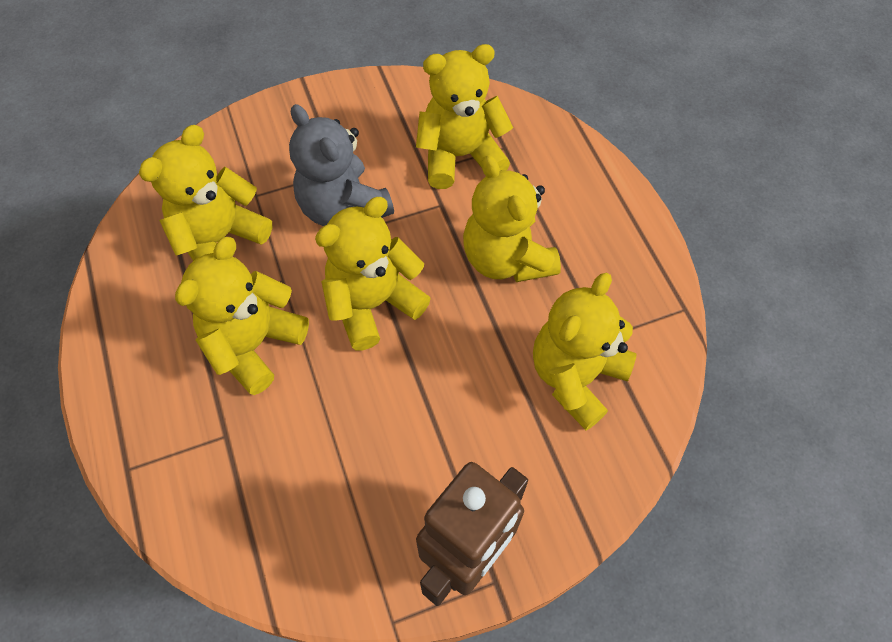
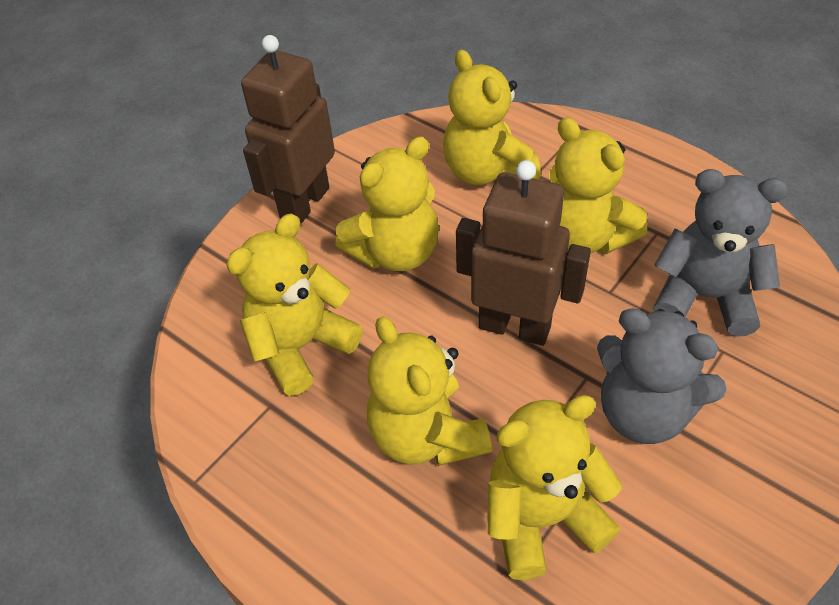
brown robot: 1 -> 2
grey teddy bear: 1 -> 2

